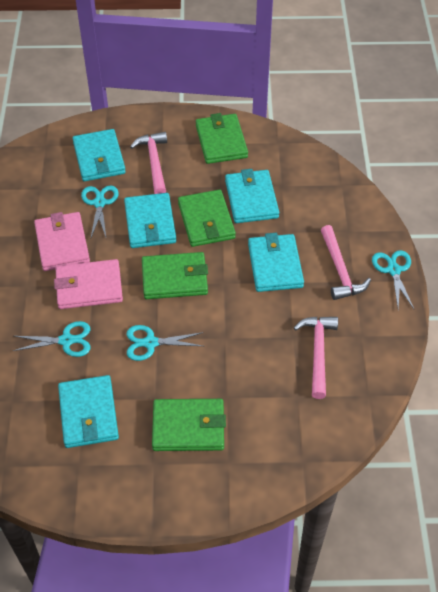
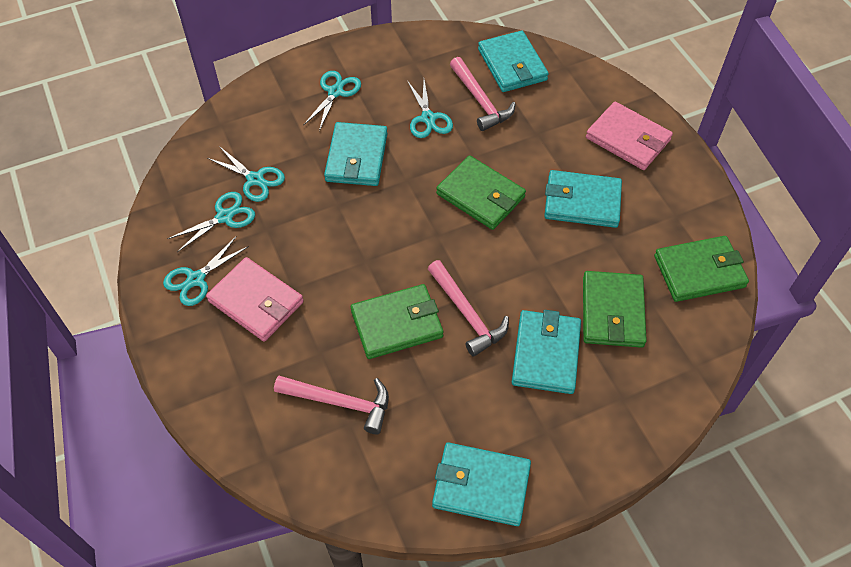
turquoise scissors: 4 -> 5

